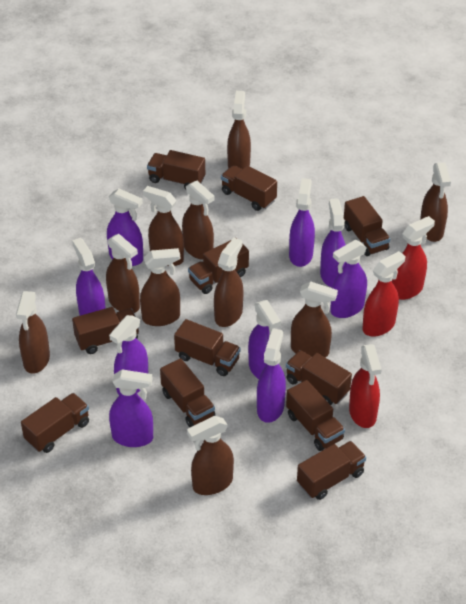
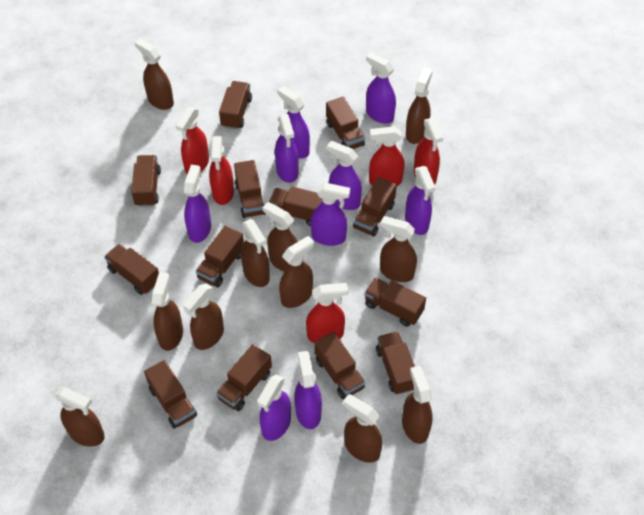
brown spray bottle: 10 -> 11
brown truck: 11 -> 13
red spray bottle: 3 -> 5

